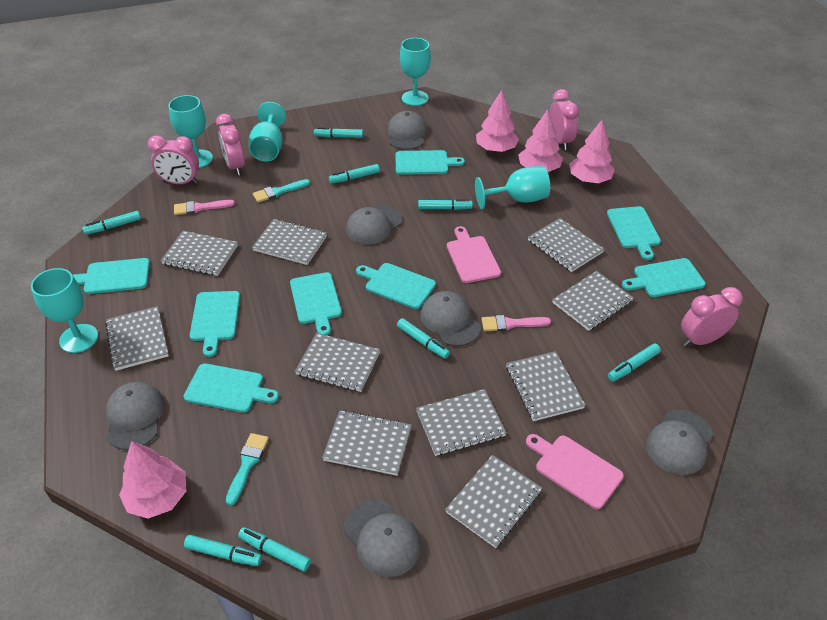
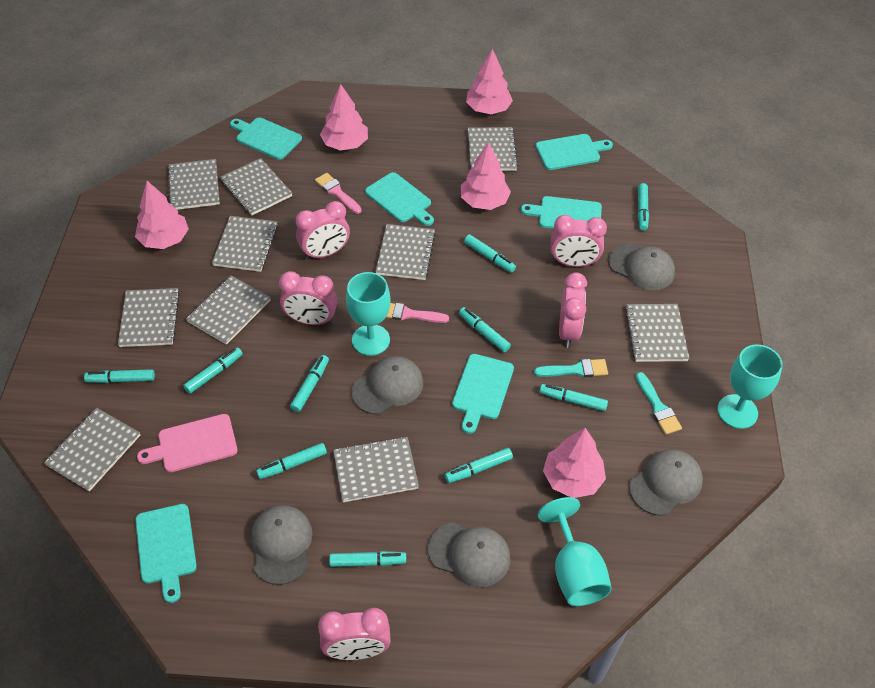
grey cap: 6 -> 5
pink clock: 4 -> 5
pink cutting board: 2 -> 1
pink tree: 4 -> 5
turquoise cutting board: 8 -> 6
turquoise goblet: 5 -> 3
turquoise marker: 8 -> 10

